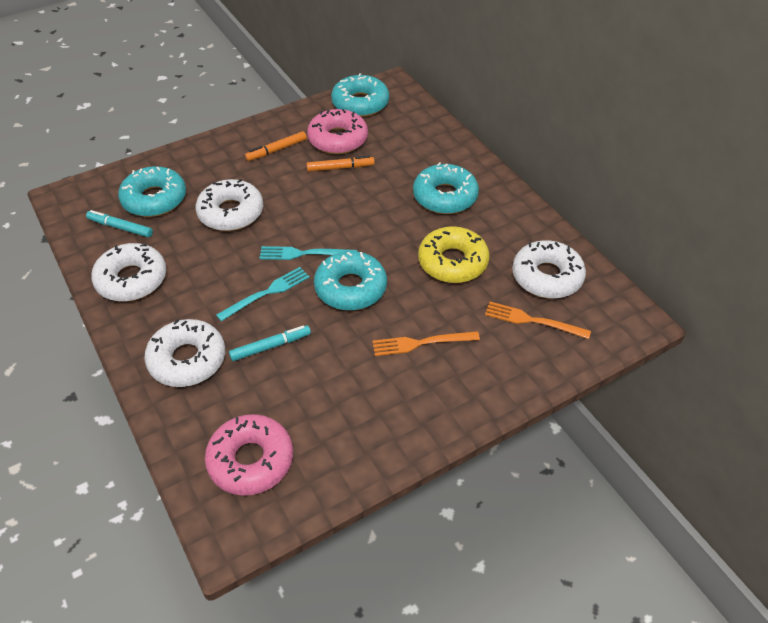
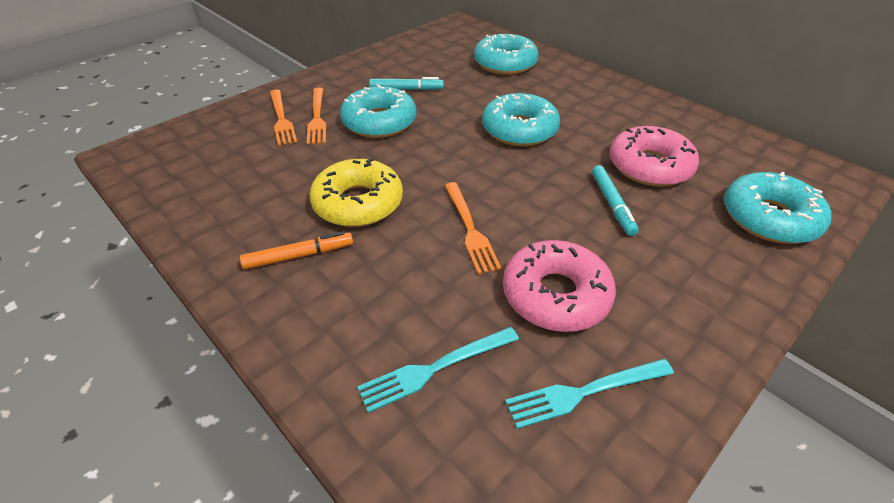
orange fork: 2 -> 3
orange marker: 2 -> 1
white donut: 4 -> 0

